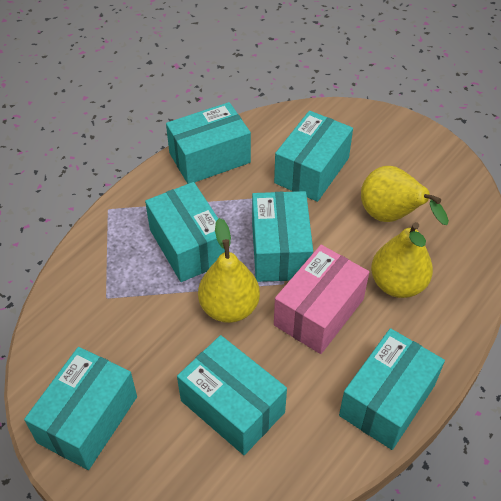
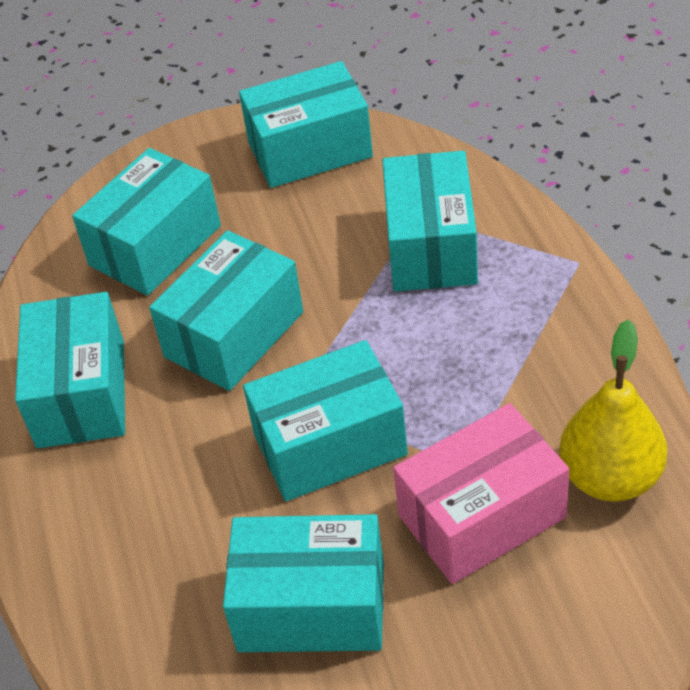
yellow pear: 3 -> 1

